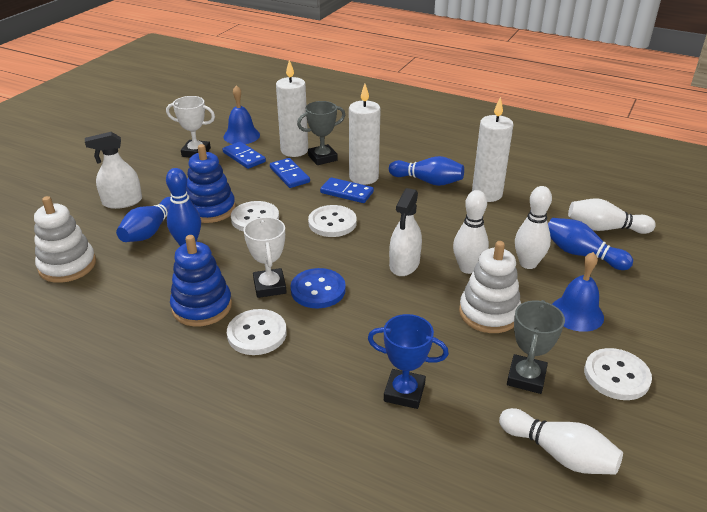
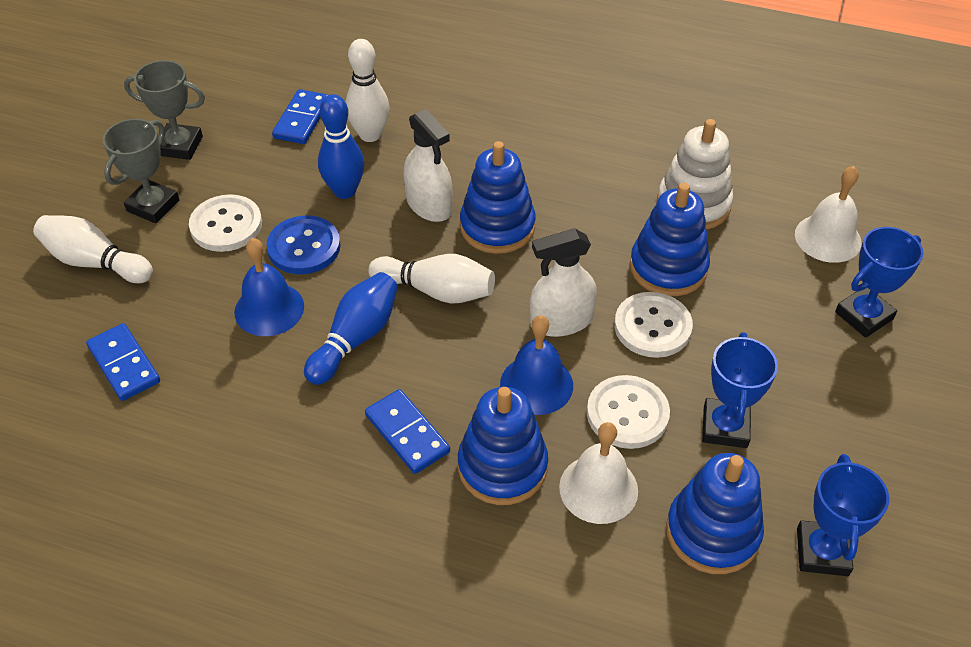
blue bowling pin: 4 -> 2
blue stacking toy: 2 -> 4
blue trophy: 1 -> 3
white bell: 0 -> 2
white bowling pin: 4 -> 3
white button: 4 -> 3
white candle: 3 -> 0
white stacking toy: 2 -> 1
white trophy: 2 -> 0

